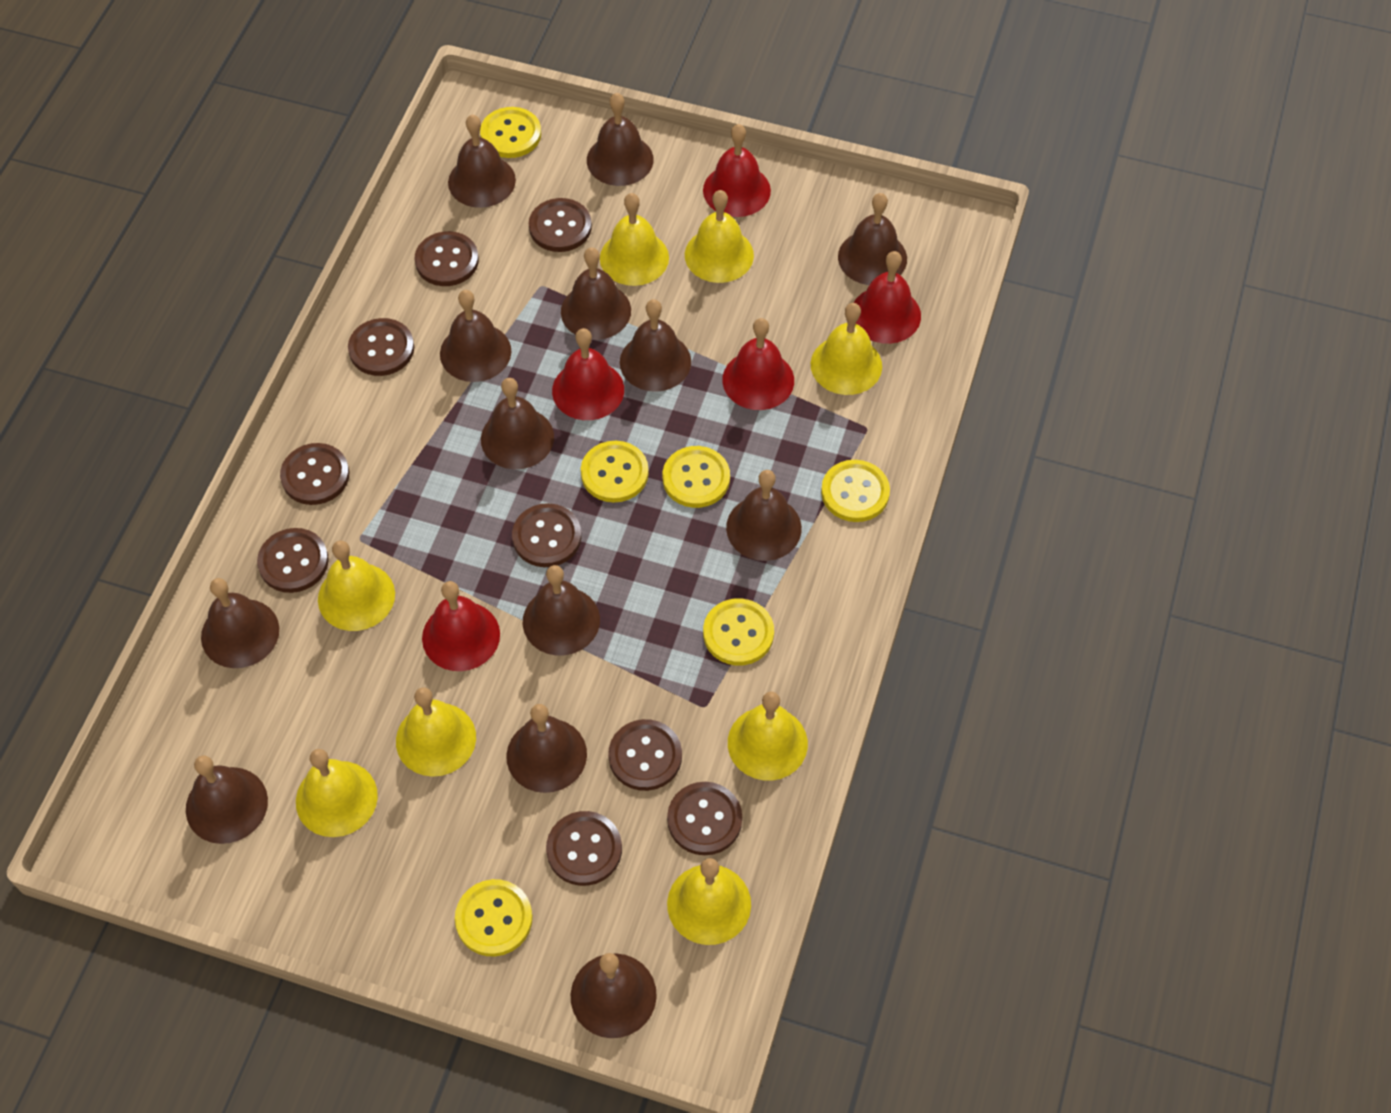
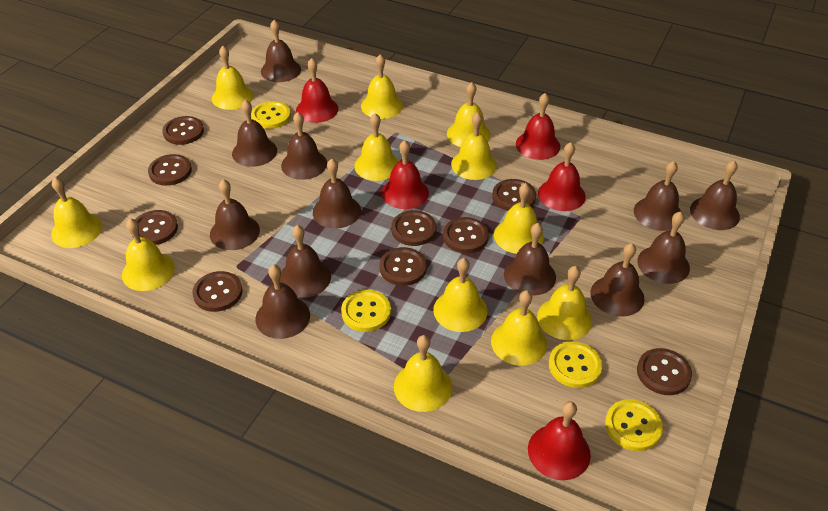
brown bell: 13 -> 12
yellow bell: 8 -> 12
yellow button: 6 -> 4

